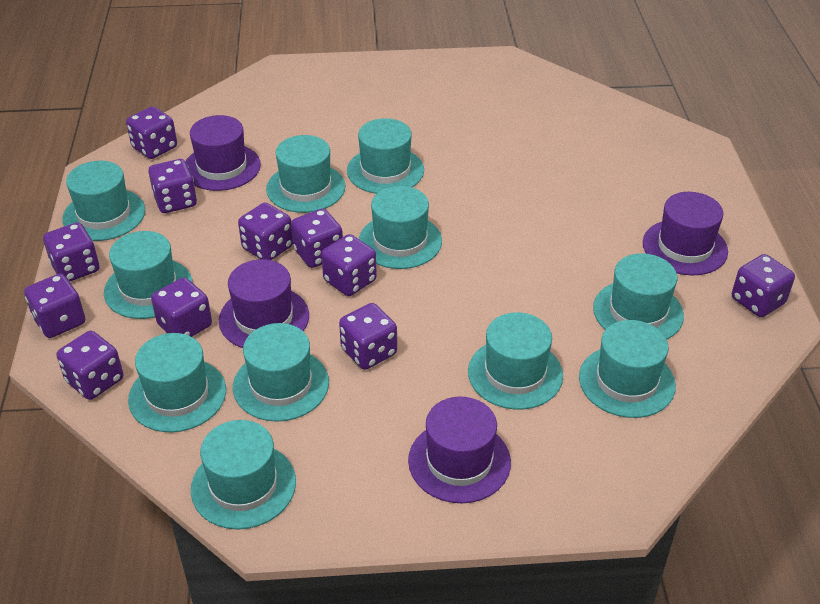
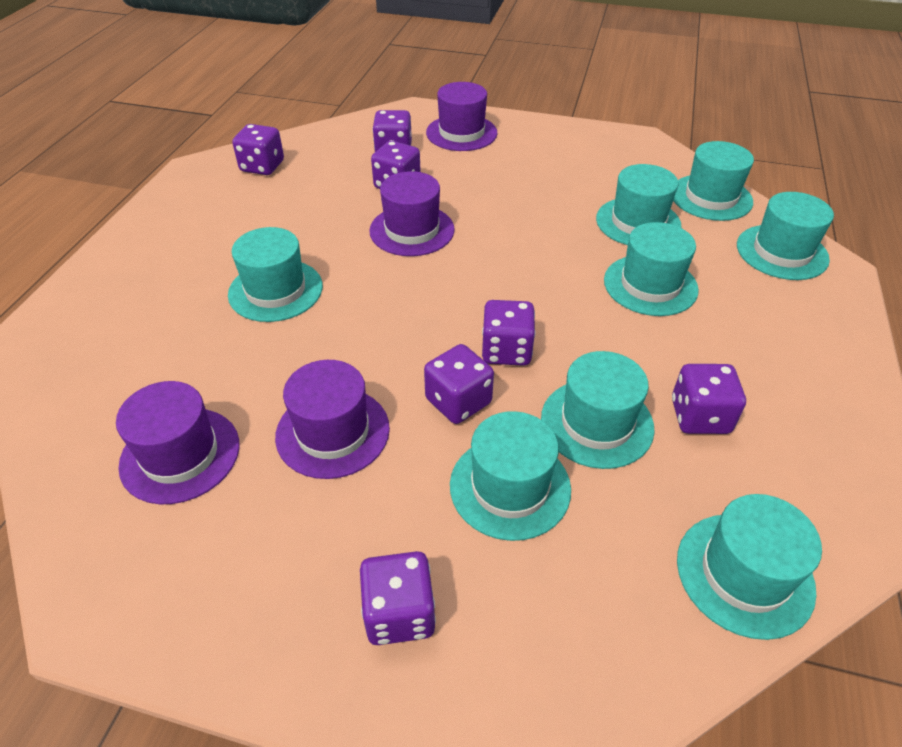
purple dice: 11 -> 7
turquoise hat: 11 -> 8

